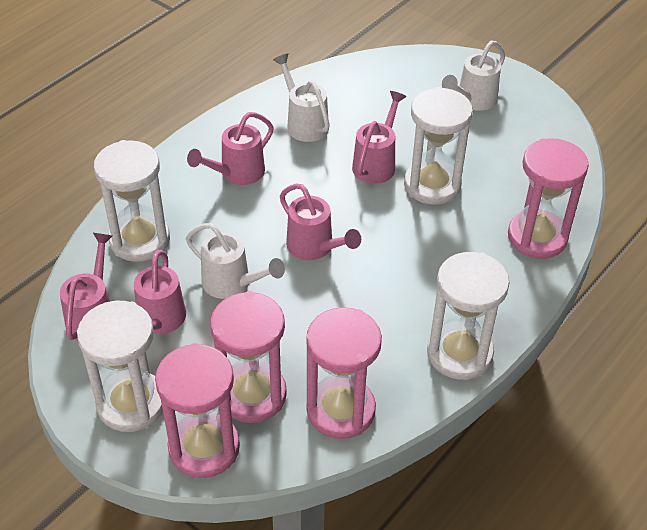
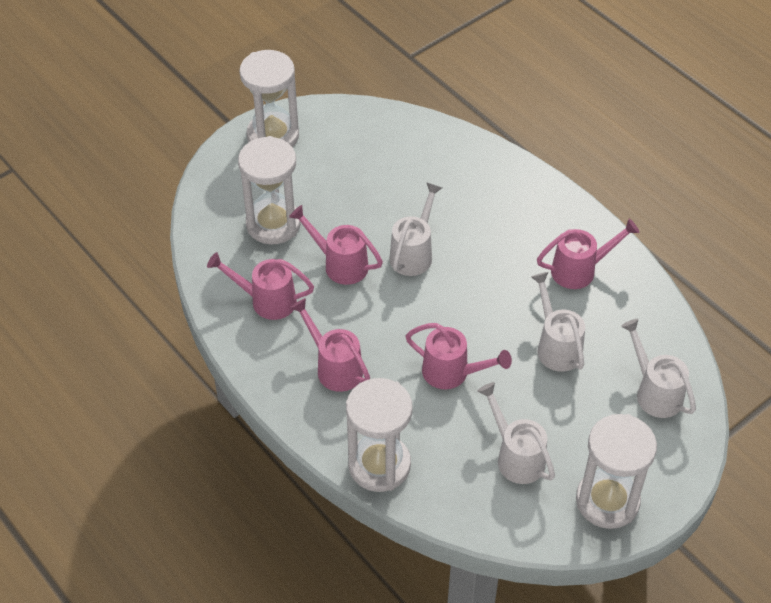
pink hourglass: 4 -> 0
white watering can: 3 -> 4

